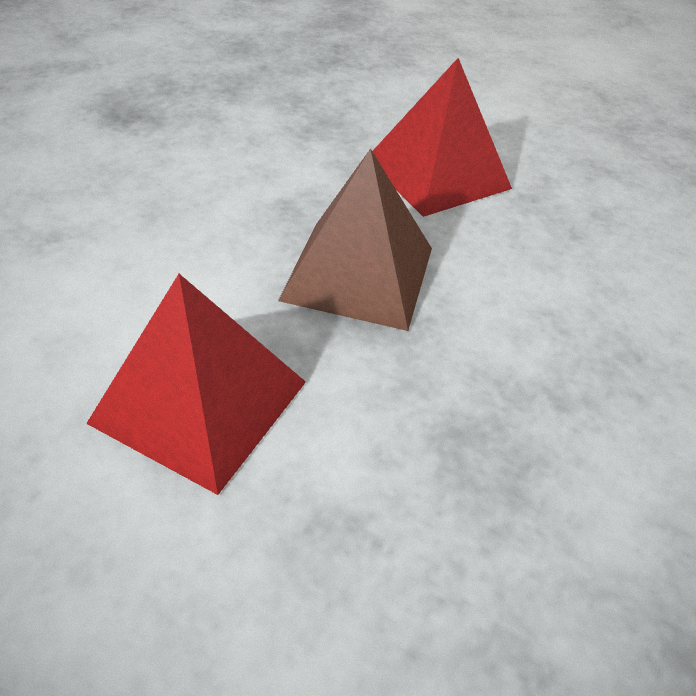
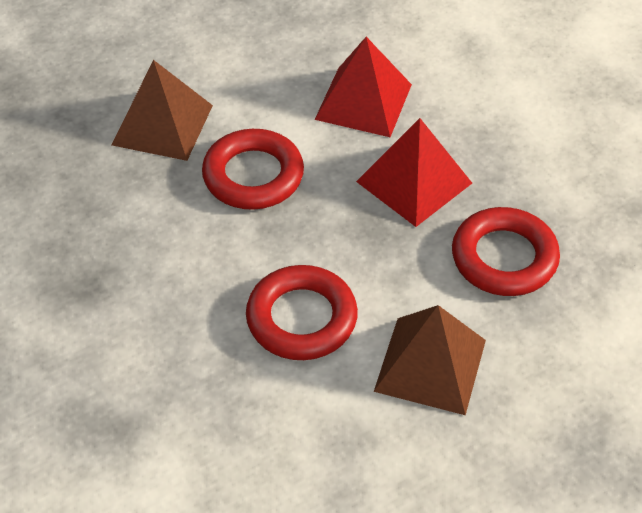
brown pyramid: 1 -> 2
red ring: 0 -> 3

